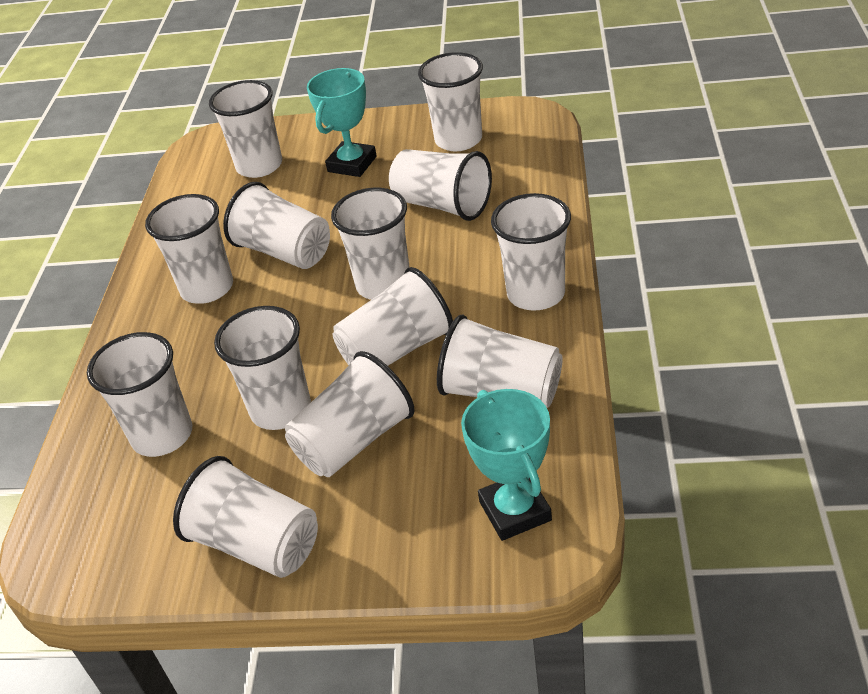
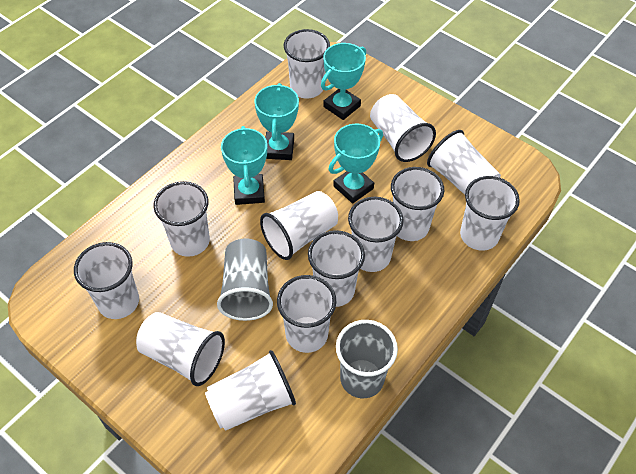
grey cup: 0 -> 2
turquoise trophy: 2 -> 4

